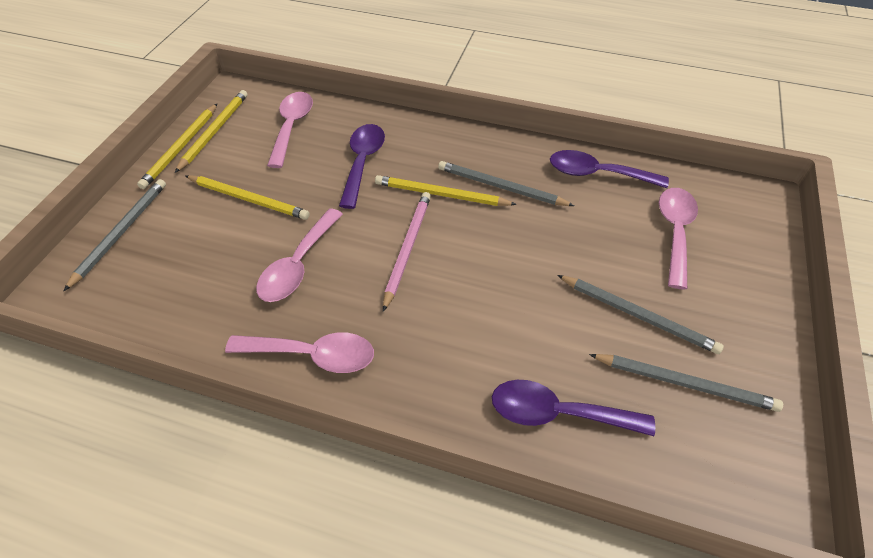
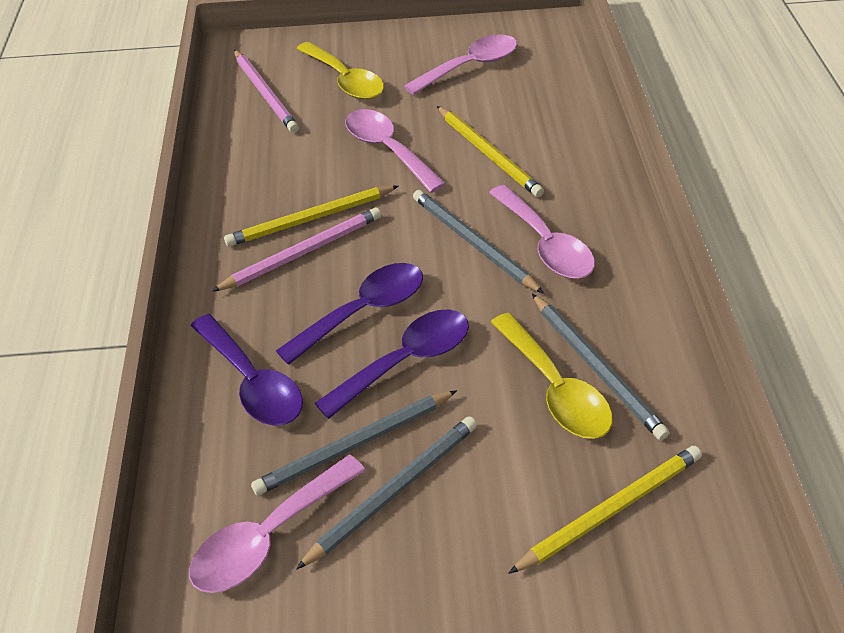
pink pencil: 1 -> 2
yellow pencil: 4 -> 3
yellow spoon: 0 -> 2

